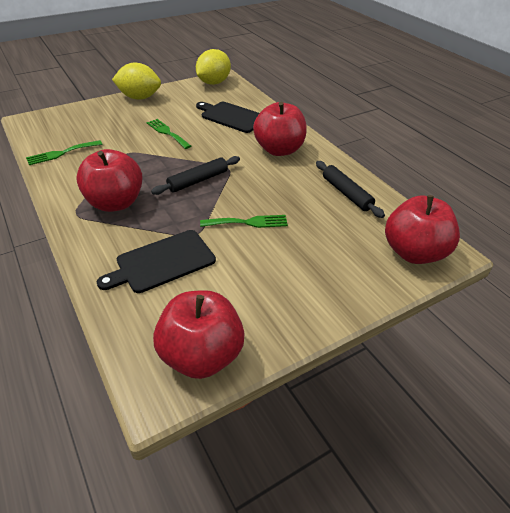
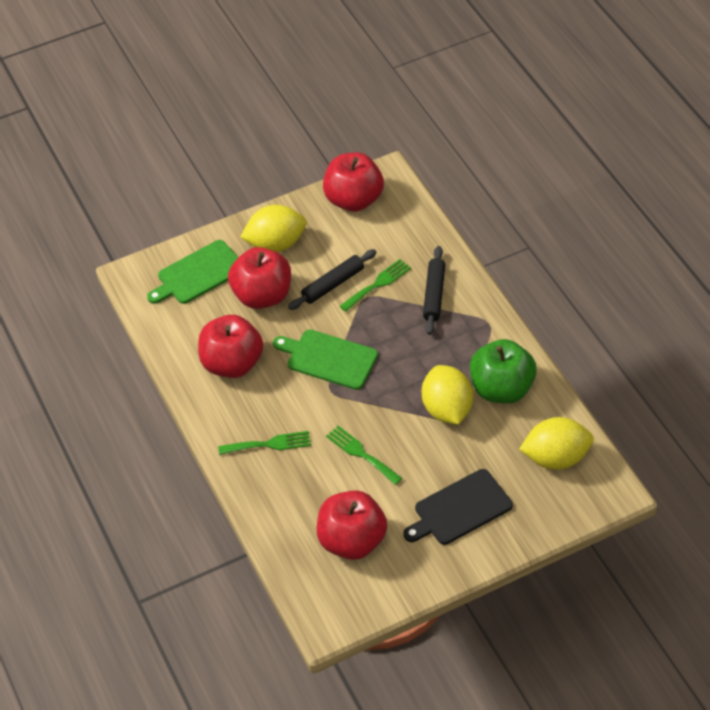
black cutting board: 2 -> 1
green apple: 0 -> 1
green cutting board: 0 -> 2
yellow lemon: 2 -> 3

